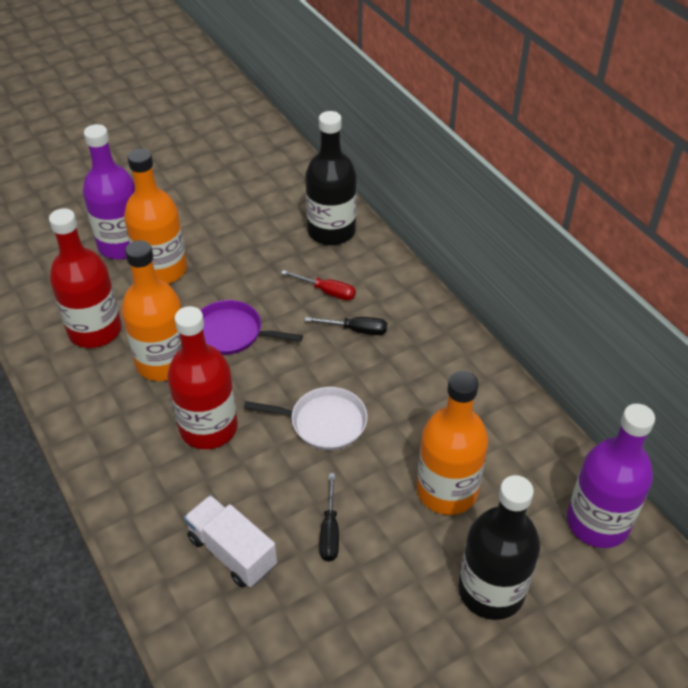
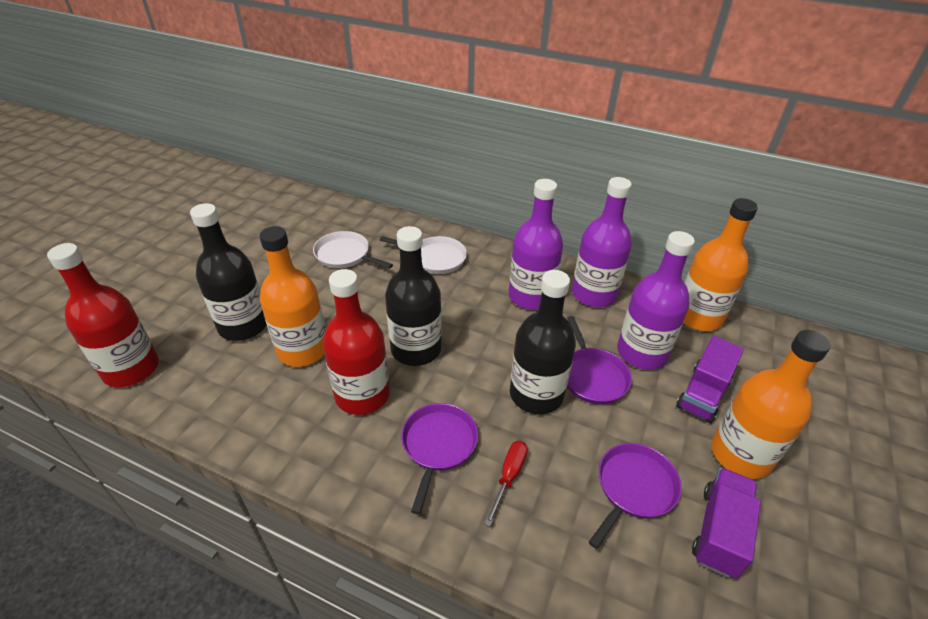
black bottle: 2 -> 3
black screwdriver: 2 -> 0
purple bottle: 2 -> 3
purple pan: 1 -> 3
purple truck: 0 -> 2
white pan: 1 -> 2
white truck: 1 -> 0

